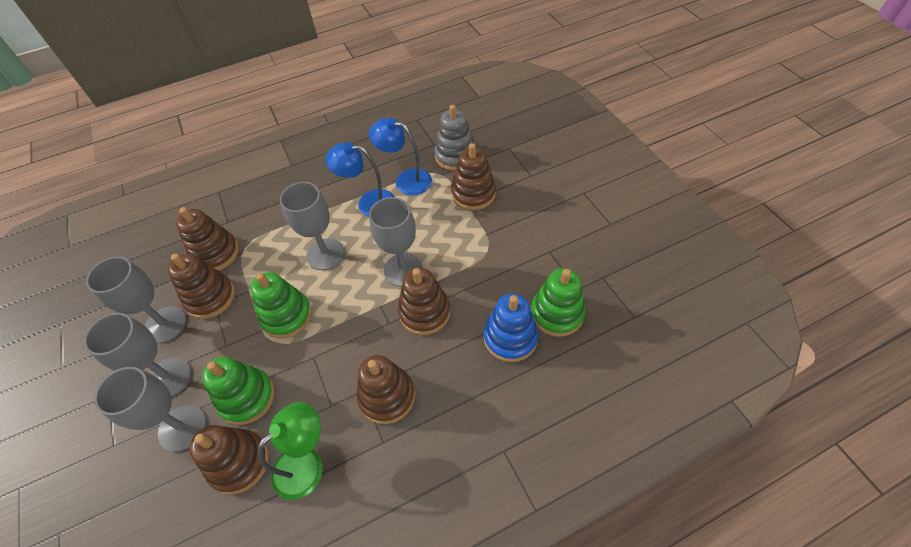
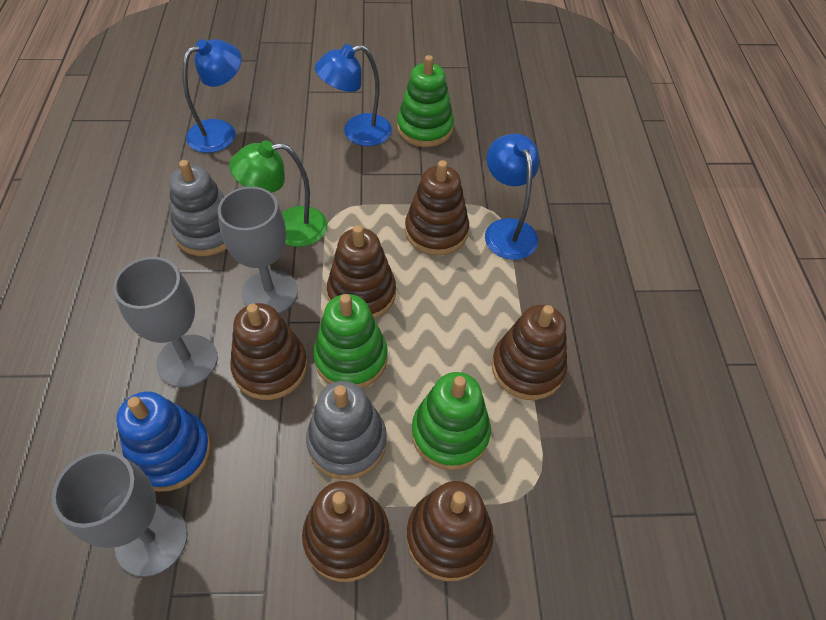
blue lamp: 2 -> 3
grey goblet: 5 -> 3
grey stacking toy: 1 -> 2

